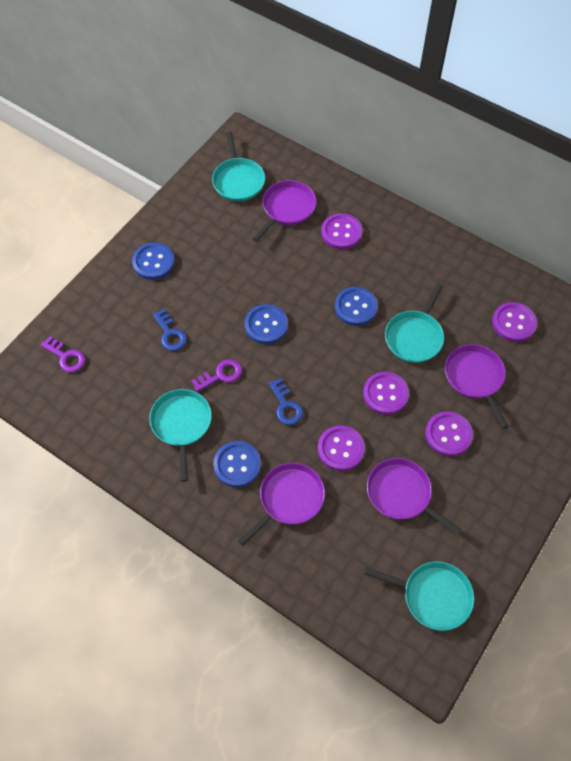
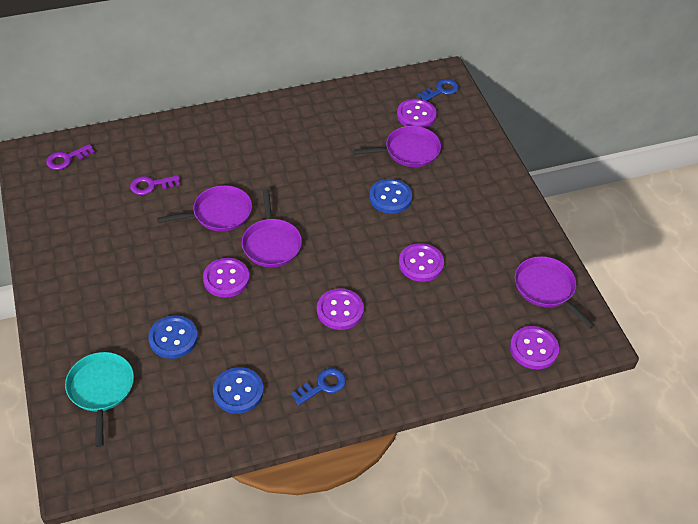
blue button: 4 -> 3
turquoise pan: 4 -> 1

